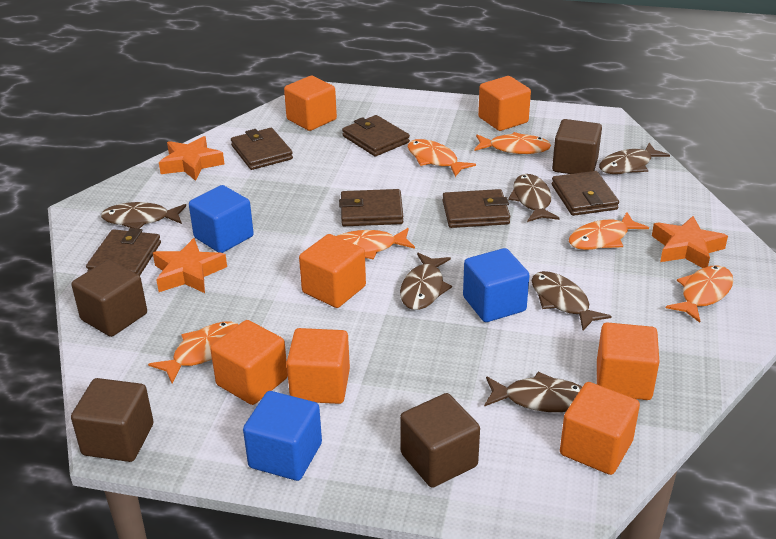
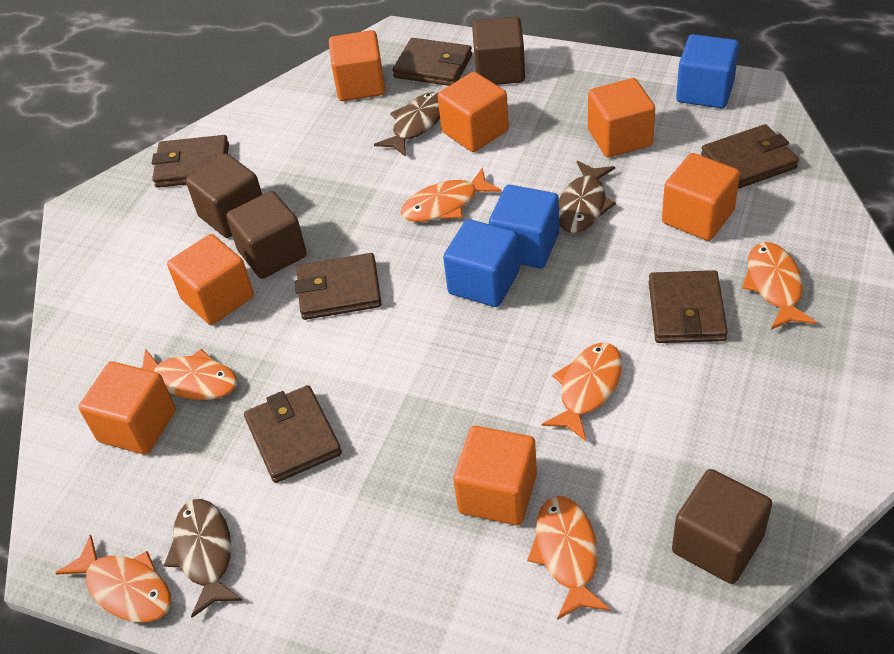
brown fish: 6 -> 3
orange star: 3 -> 0

